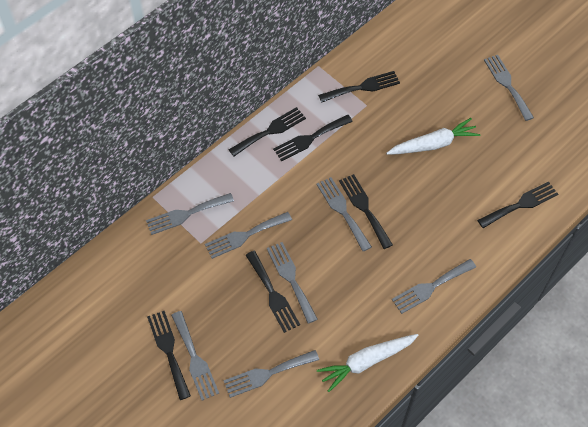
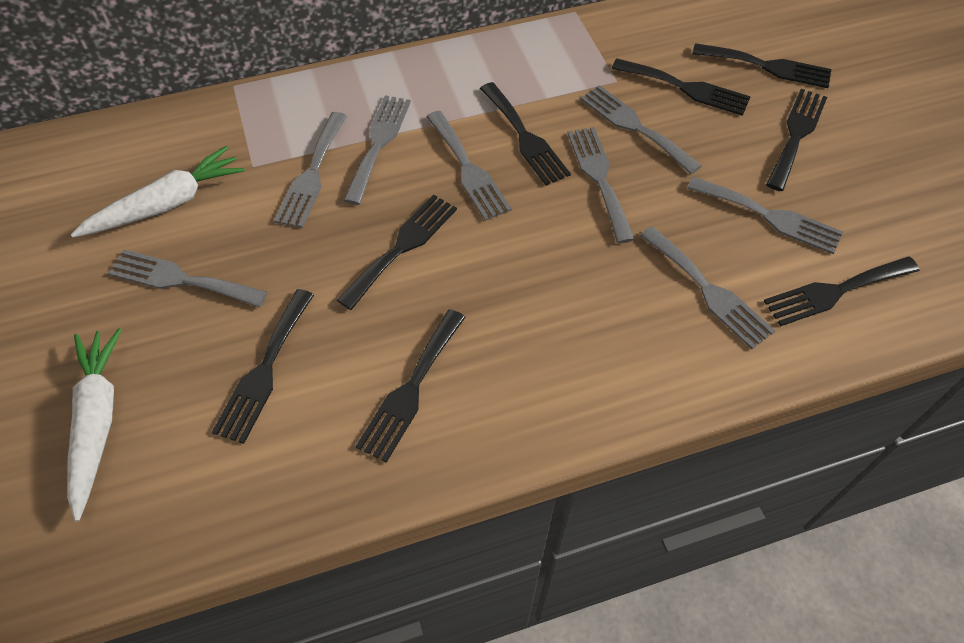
black fork: 7 -> 8

